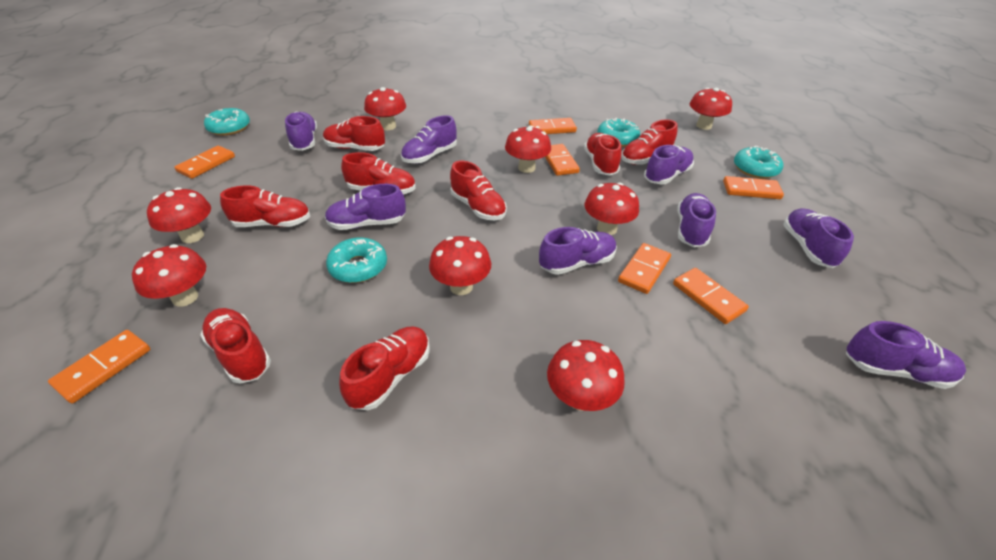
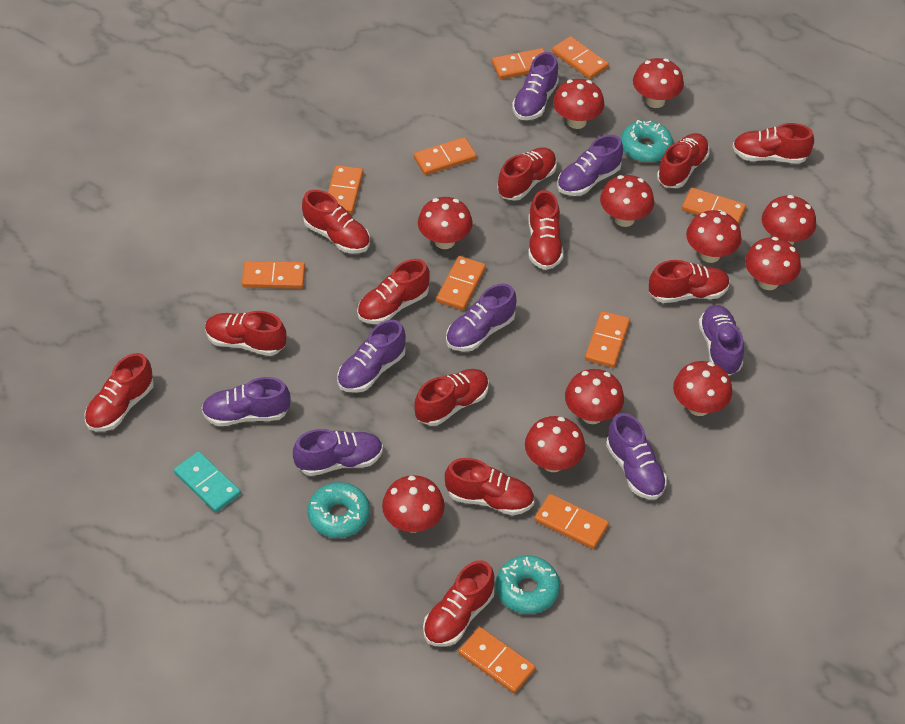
orange domino: 7 -> 10
red mushroom: 8 -> 11
red shoe: 8 -> 12
turquoise domino: 0 -> 1
turquoise donut: 4 -> 3

